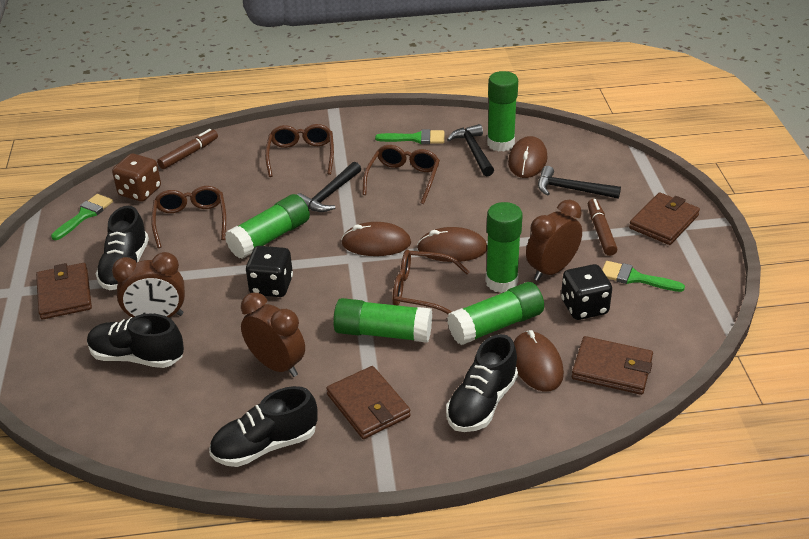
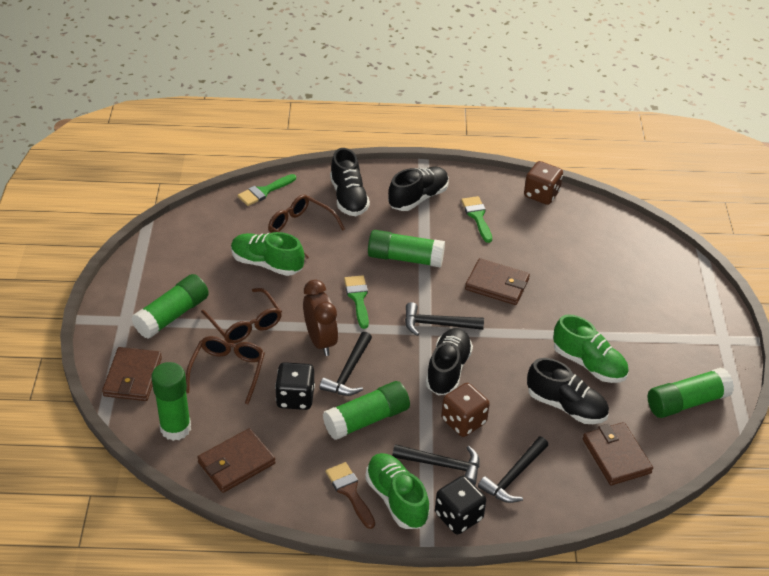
black hammer: 3 -> 4
brown brush: 0 -> 1
brown clock: 3 -> 1
brown dice: 1 -> 2
brown glasses: 4 -> 3
brown marker: 2 -> 0
brown mouse: 4 -> 0
green shoe: 0 -> 3

